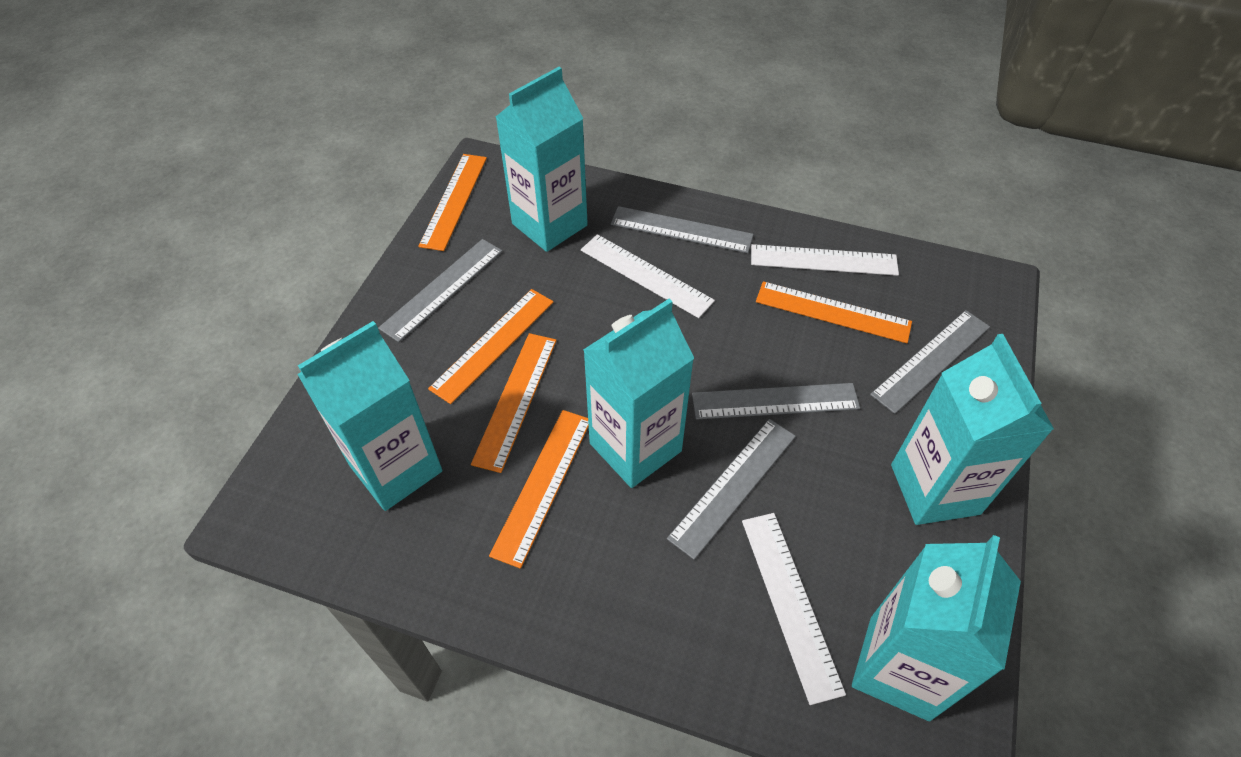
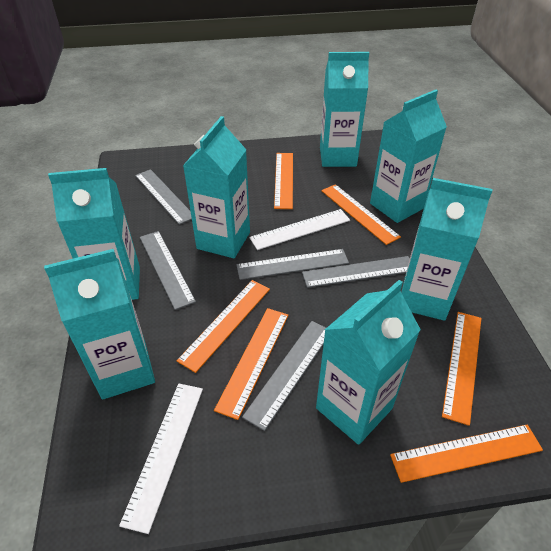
orange ruler: 5 -> 6
turquoise carton: 5 -> 7
white ruler: 3 -> 2

